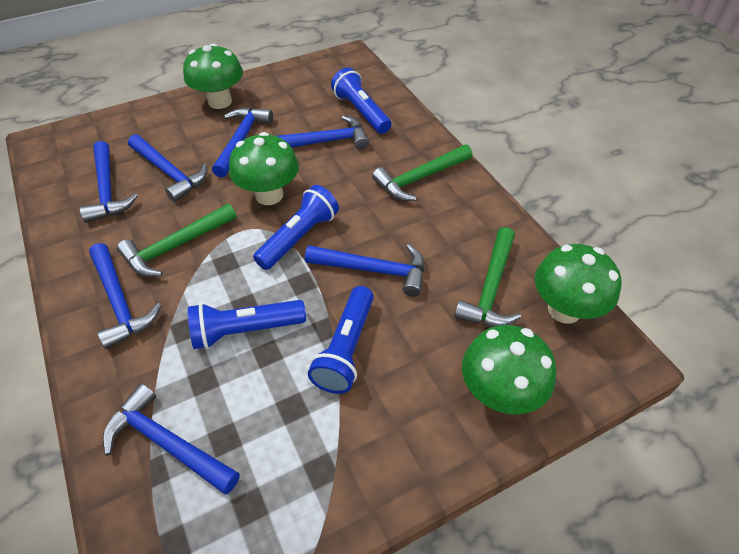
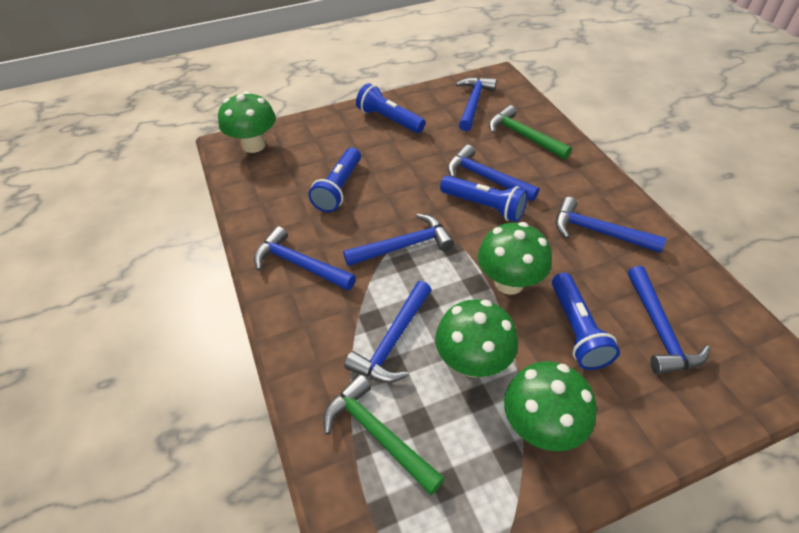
green hammer: 3 -> 2

